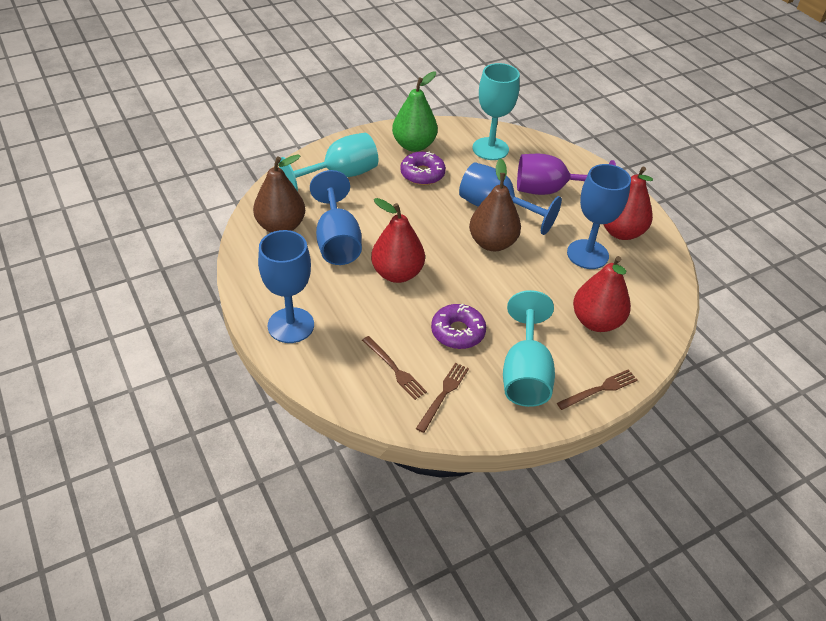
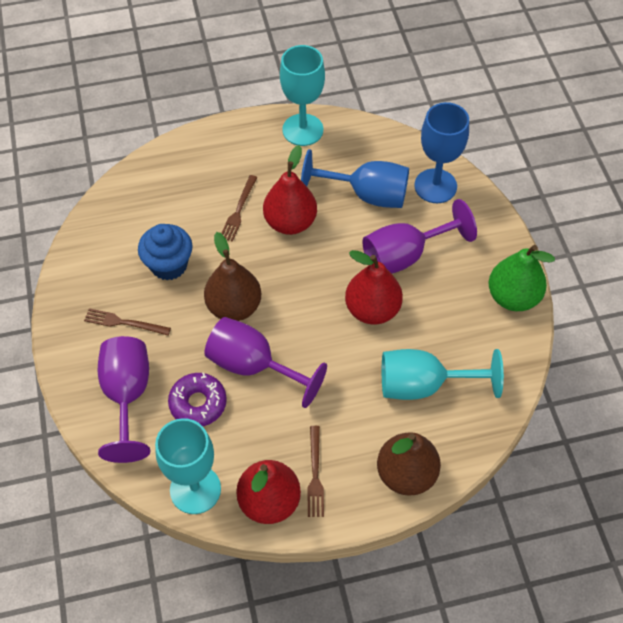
blue cupcake: 0 -> 1
blue goblet: 4 -> 2
purple donut: 2 -> 1
purple goblet: 1 -> 3

